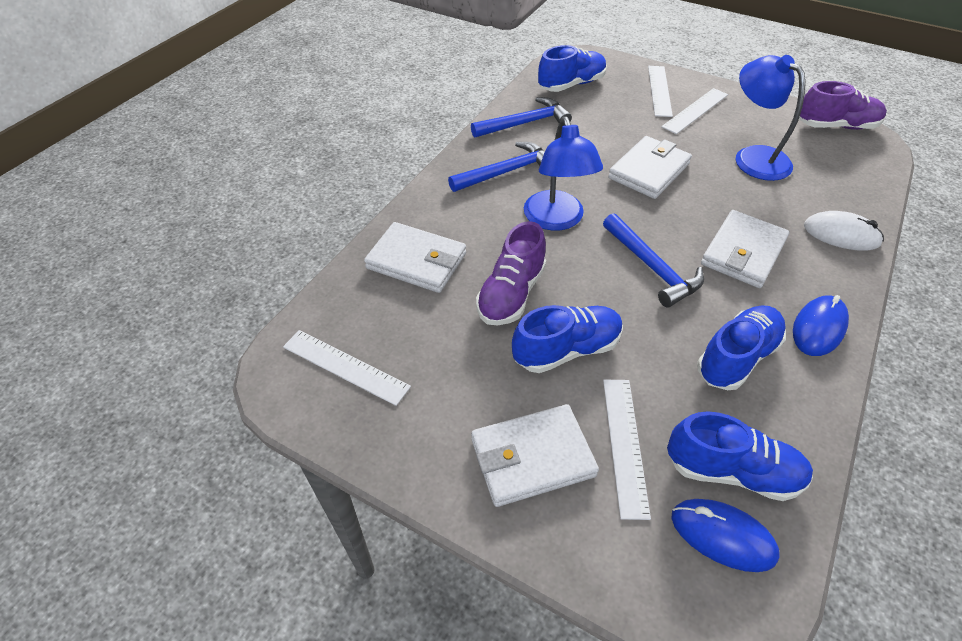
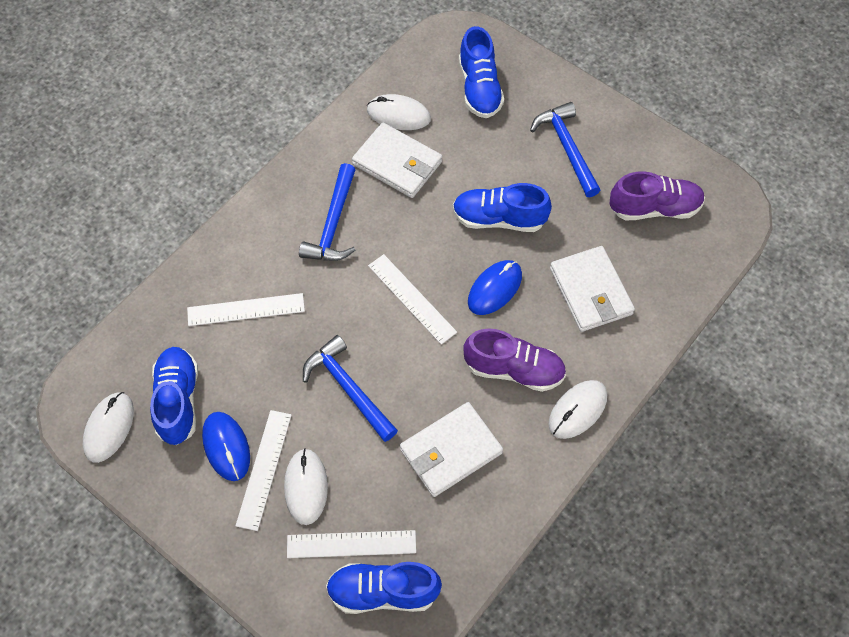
blue lamp: 2 -> 0
white mouse: 1 -> 4
white wallet: 4 -> 3

